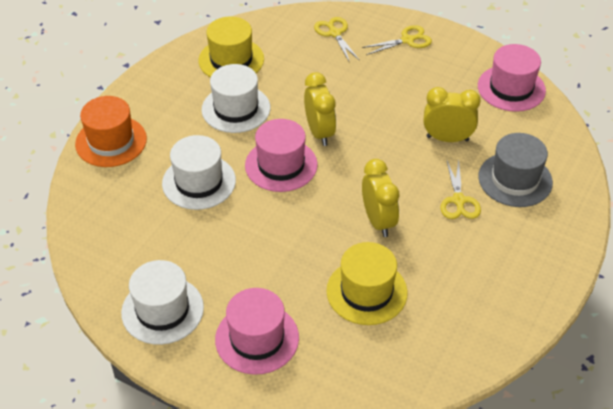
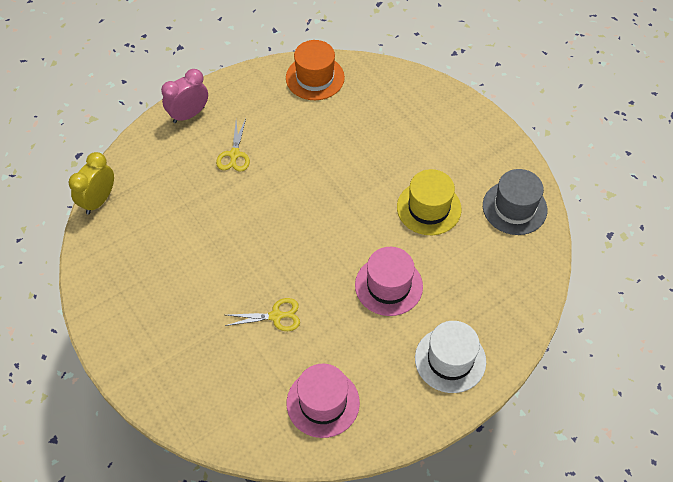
pink clock: 0 -> 1
pink hat: 3 -> 2
white hat: 3 -> 1
yellow clock: 3 -> 1
yellow hat: 2 -> 1
yellow scissors: 3 -> 2

